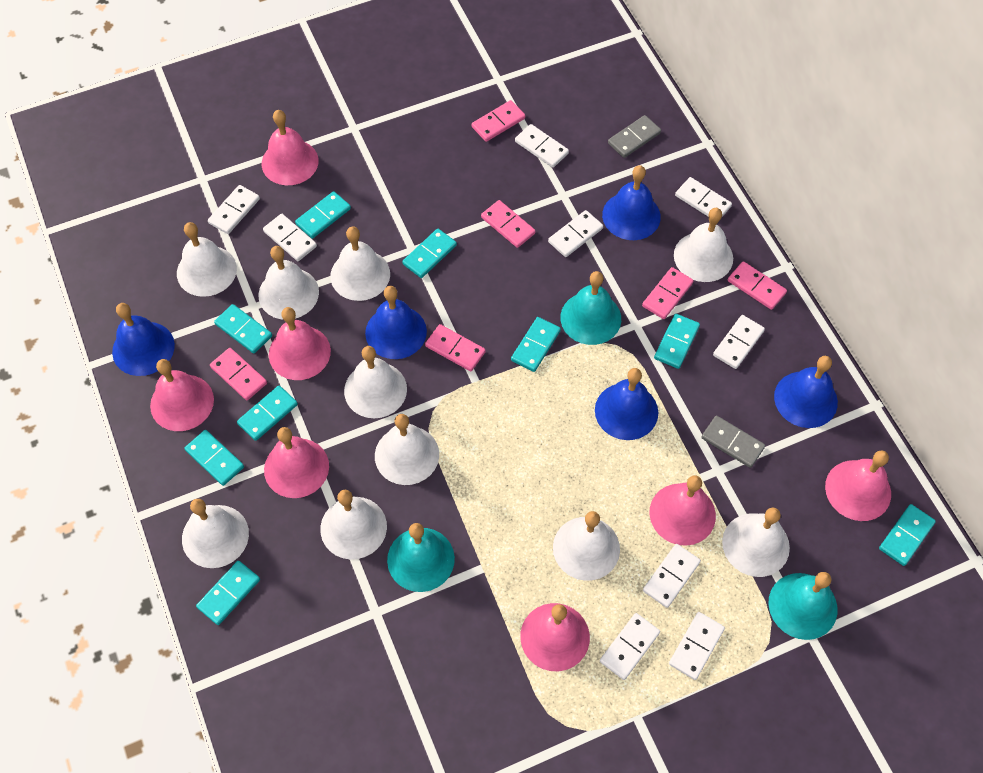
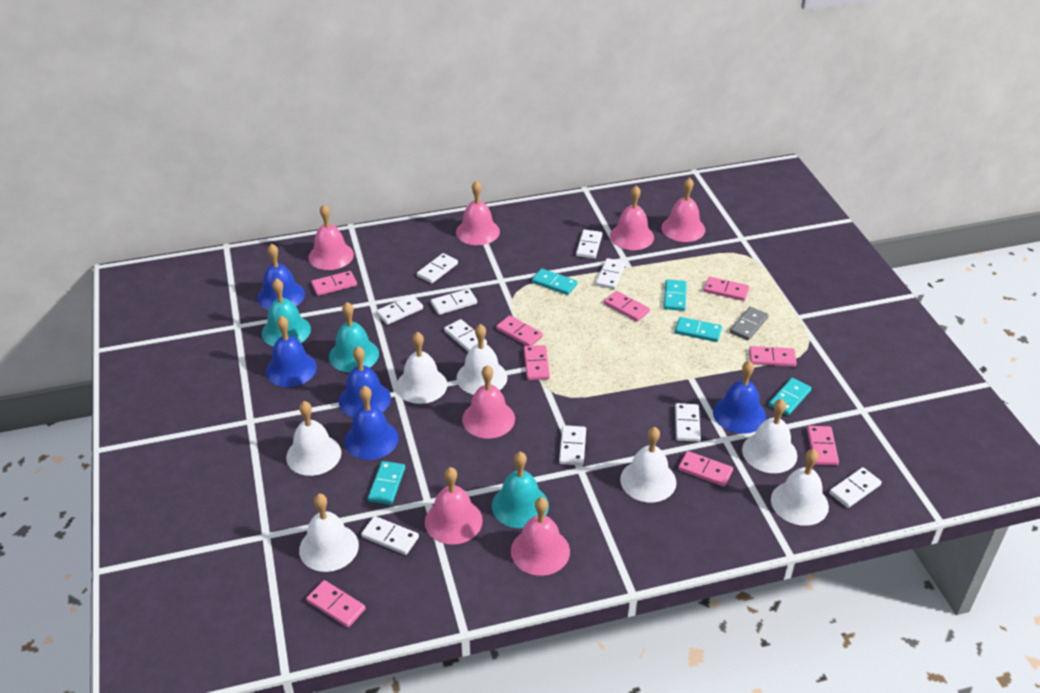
grey domino: 2 -> 1
pink domino: 6 -> 9
turquoise domino: 9 -> 5
white bell: 10 -> 7
white domino: 9 -> 10

